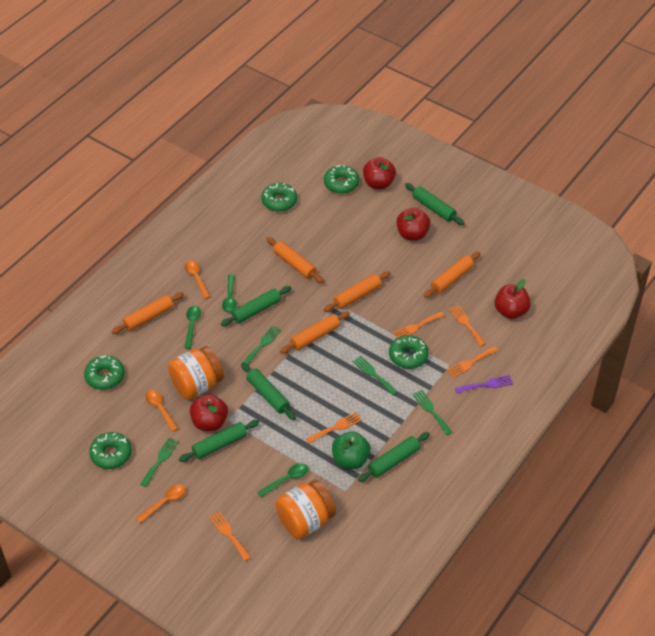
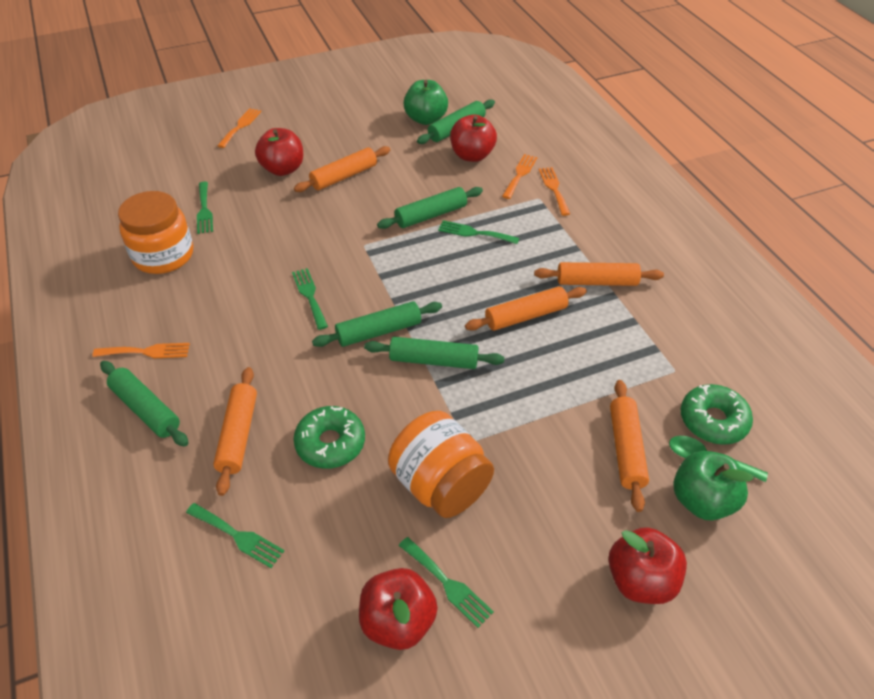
green apple: 1 -> 2
green donut: 5 -> 2
green fork: 4 -> 5
green spoon: 3 -> 1
orange fork: 5 -> 4
orange spoon: 3 -> 0
purple fork: 1 -> 0

